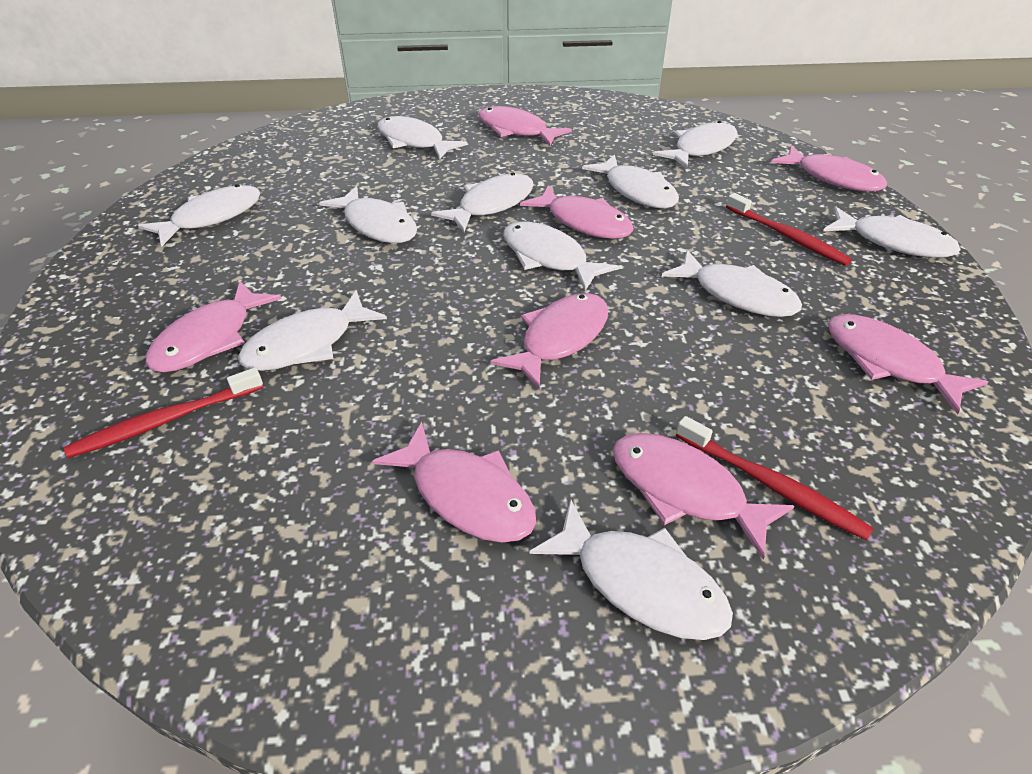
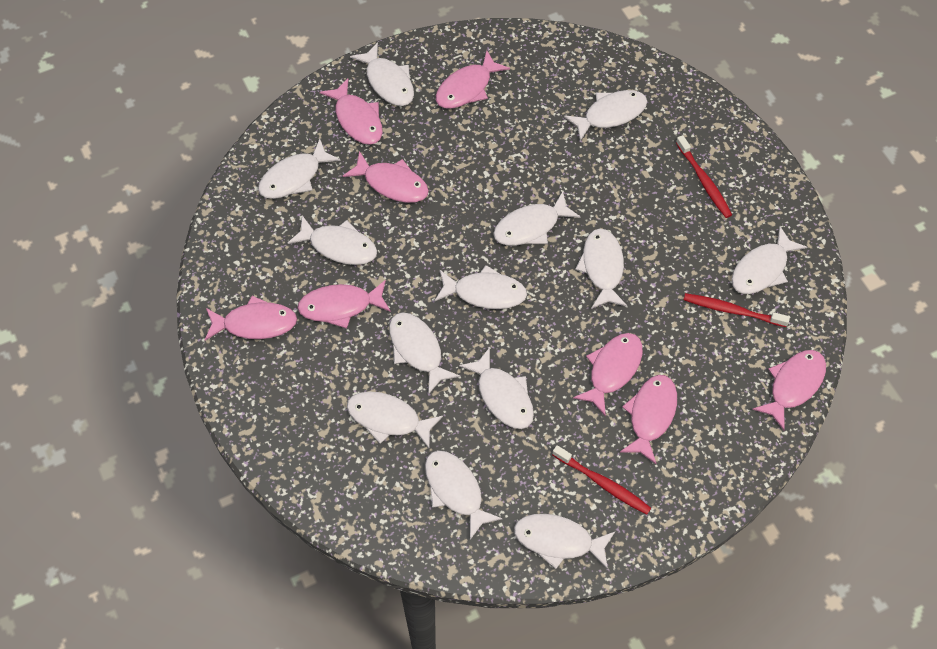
white fish: 11 -> 13

